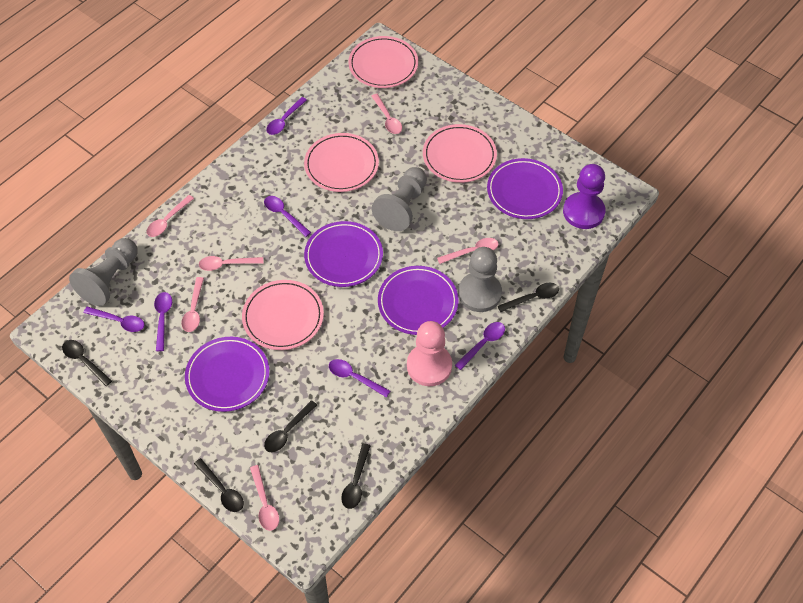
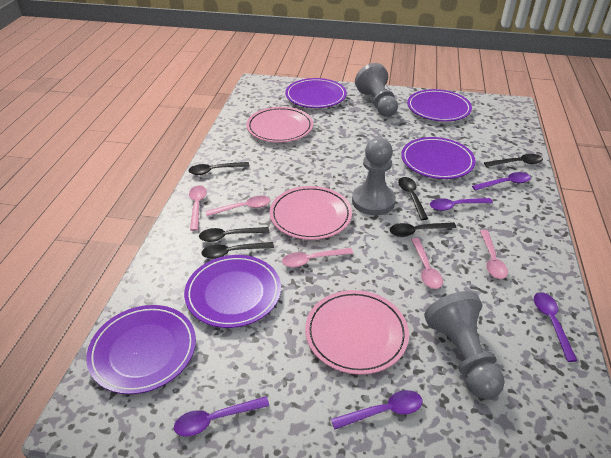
black spoon: 5 -> 6
pink pawn: 1 -> 0
pink plate: 4 -> 3
pink spoon: 6 -> 5
purple pawn: 1 -> 0
purple plate: 4 -> 5
purple spoon: 6 -> 5

